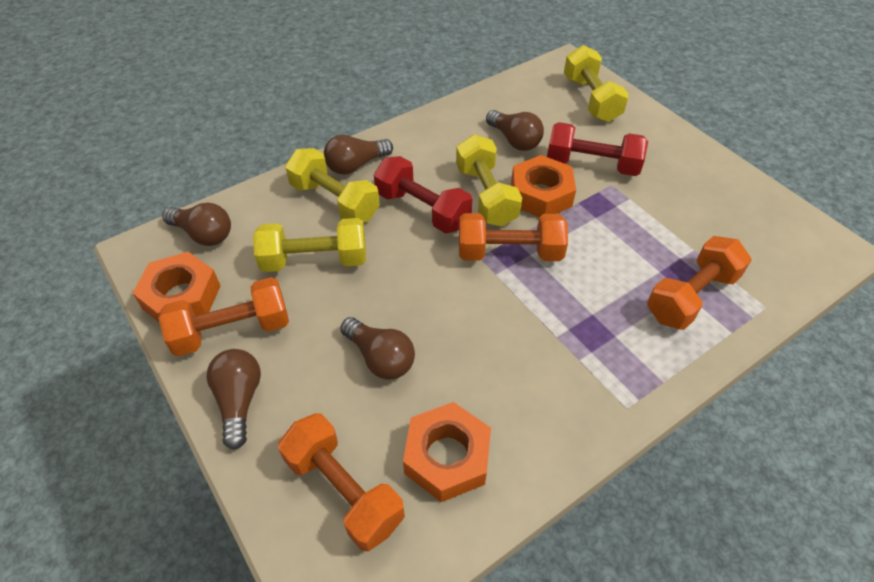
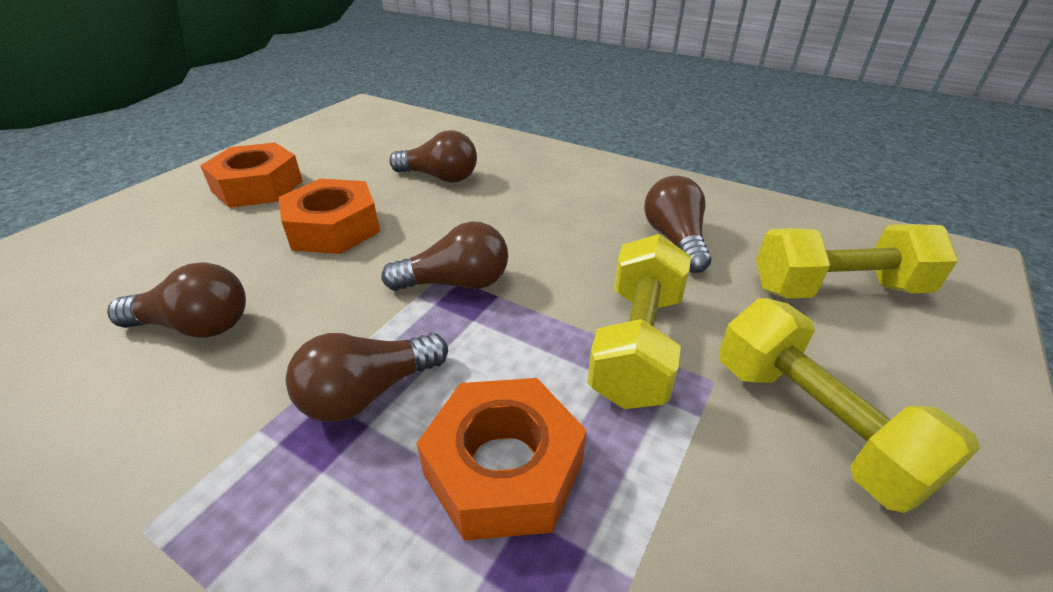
orange dumbbell: 4 -> 0
red dumbbell: 2 -> 0
yellow dumbbell: 4 -> 3

